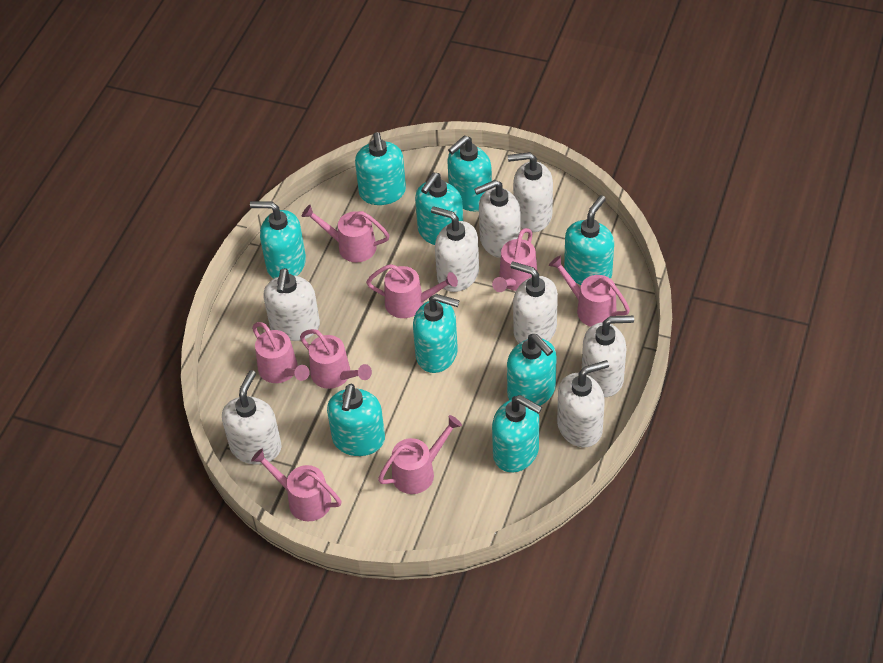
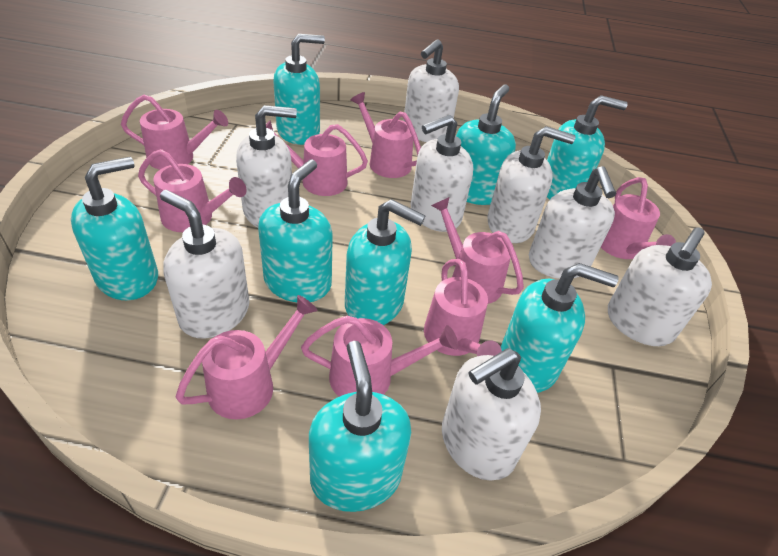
pink watering can: 8 -> 9
turquoise soap dispenser: 9 -> 8

